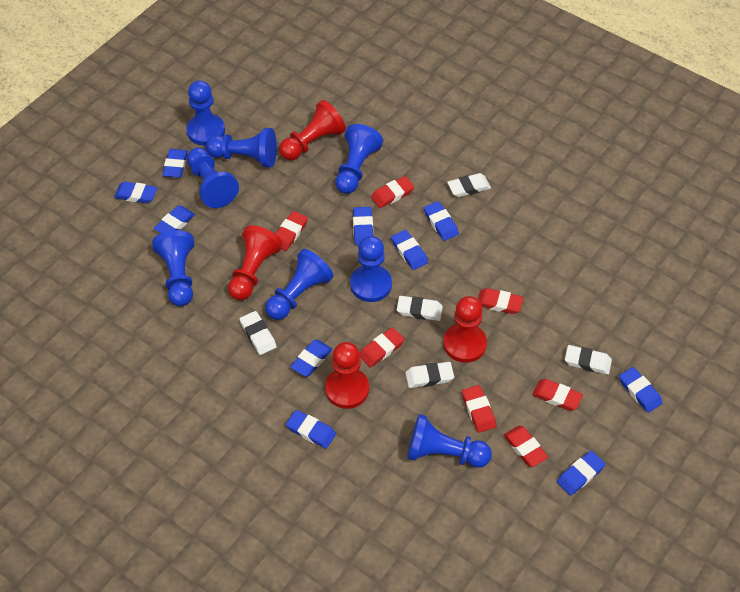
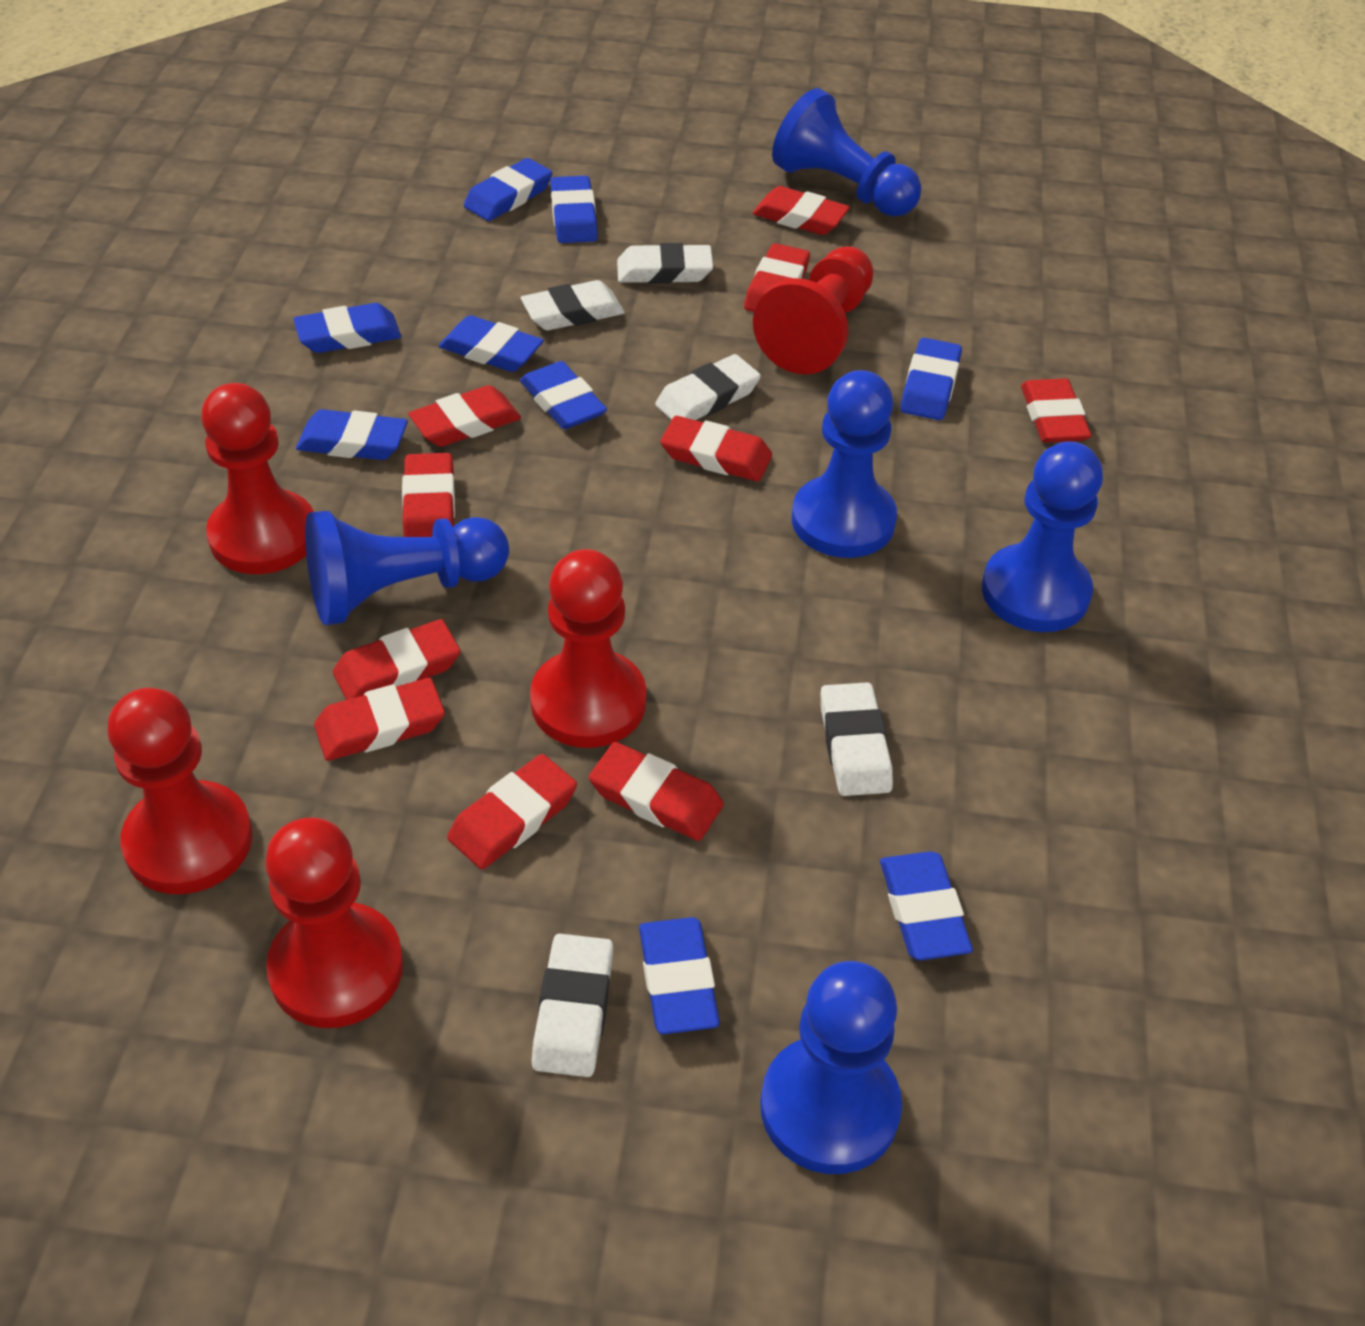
blue eraser: 10 -> 9
blue pawn: 8 -> 5
red eraser: 7 -> 10
red pawn: 4 -> 5

